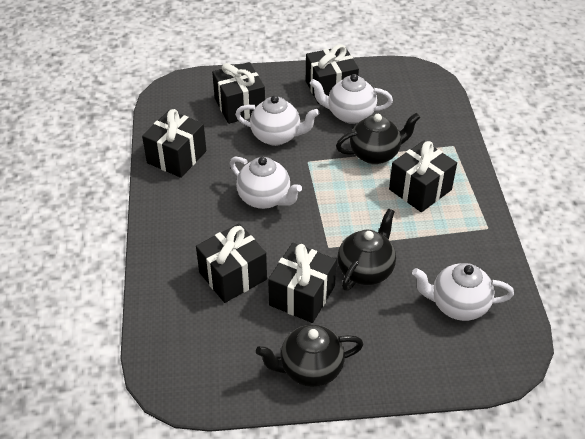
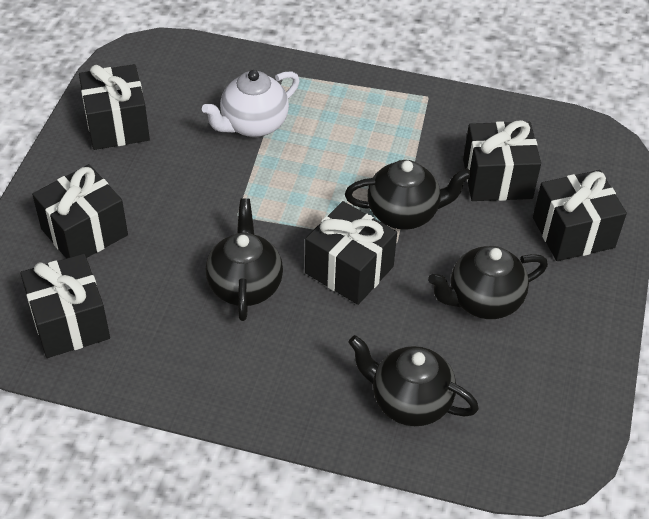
black teapot: 3 -> 4
white teapot: 4 -> 1

